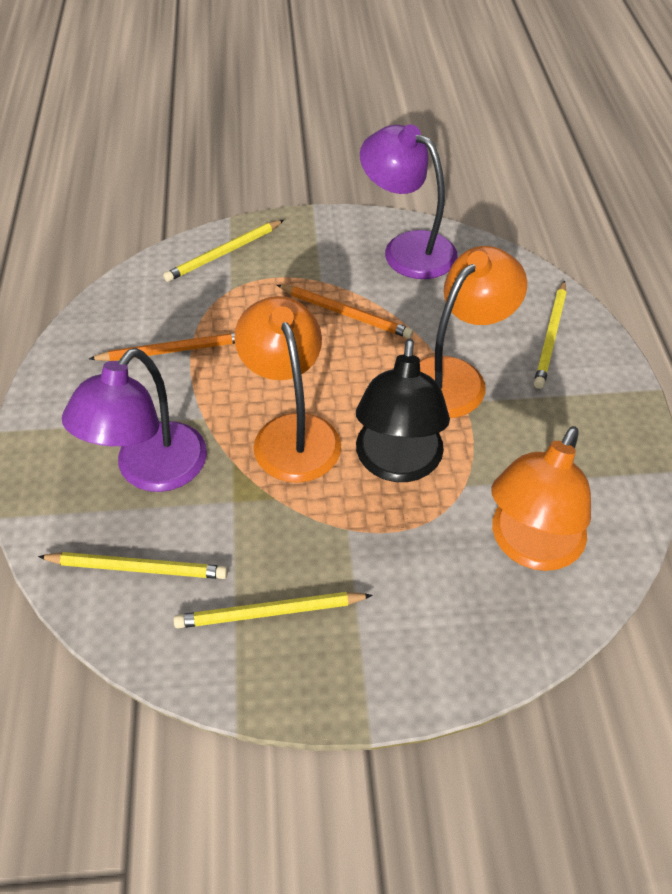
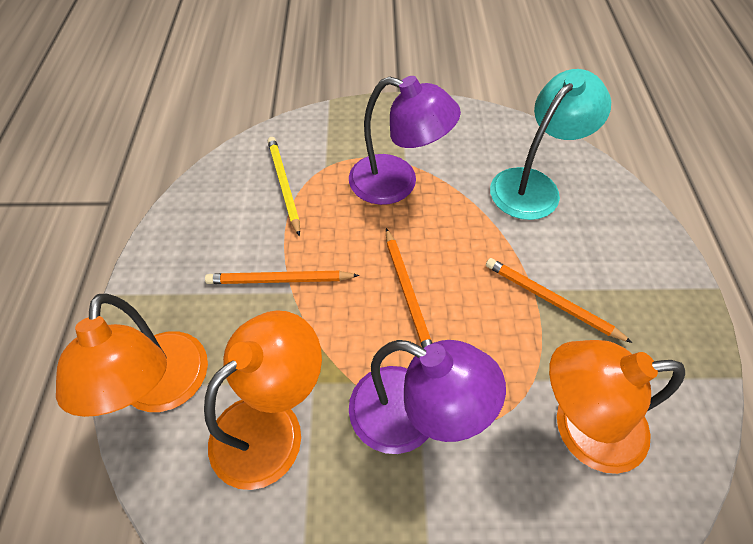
black lamp: 1 -> 0
orange pencil: 2 -> 3
turquoise lamp: 0 -> 1
yellow pencil: 4 -> 1

